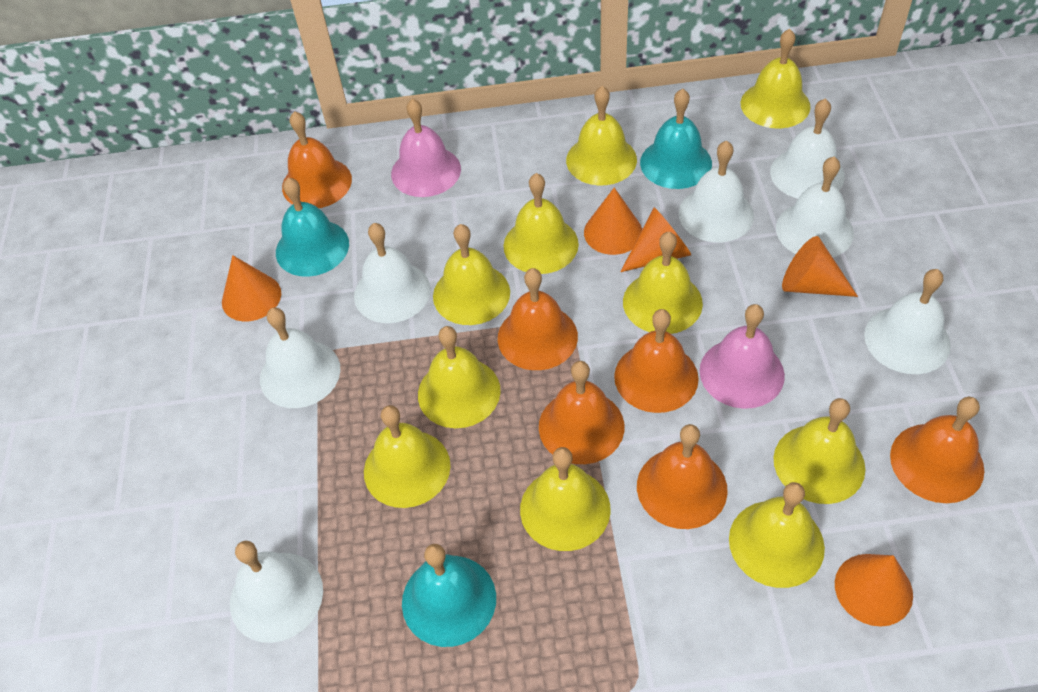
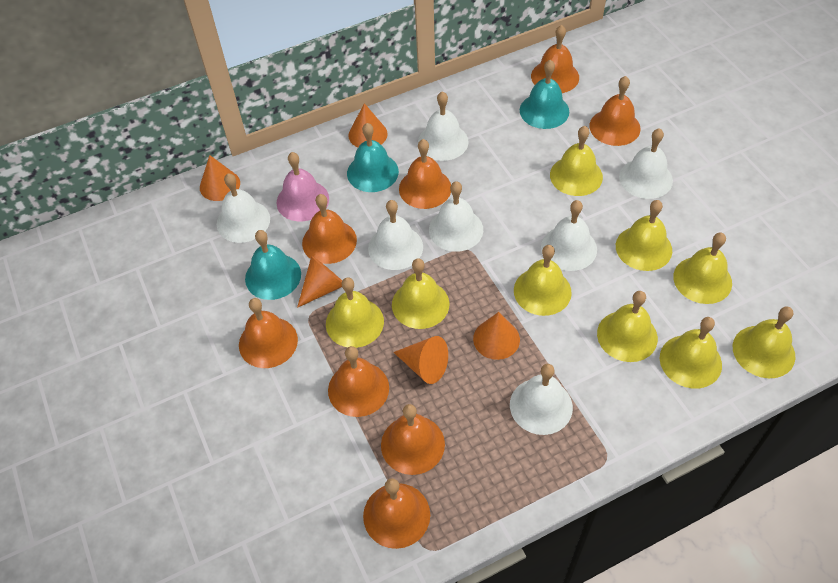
orange bell: 6 -> 8
pink bell: 2 -> 1
yellow bell: 10 -> 9

